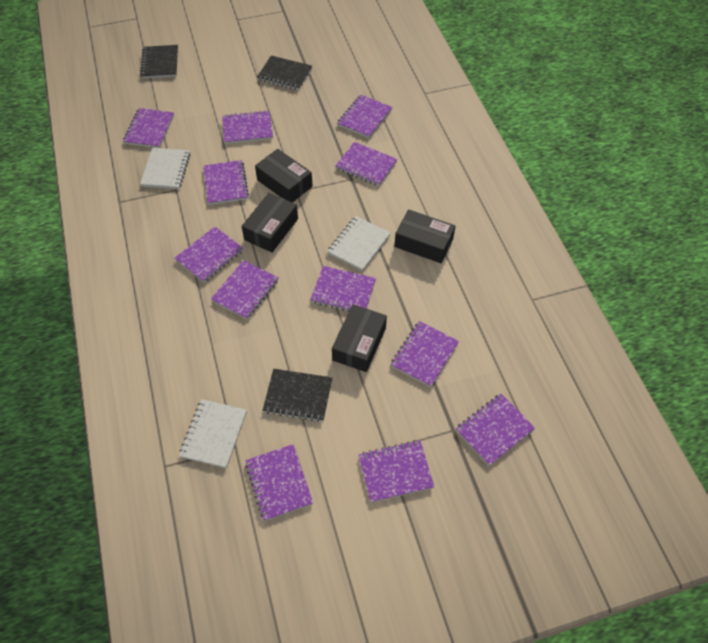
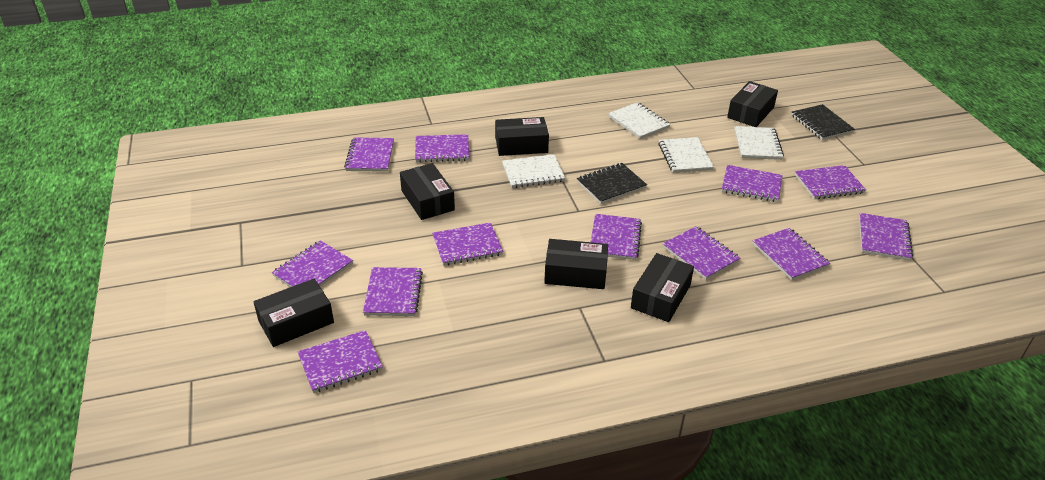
black box: 4 -> 6
black notebook: 3 -> 2
white notebook: 3 -> 4

